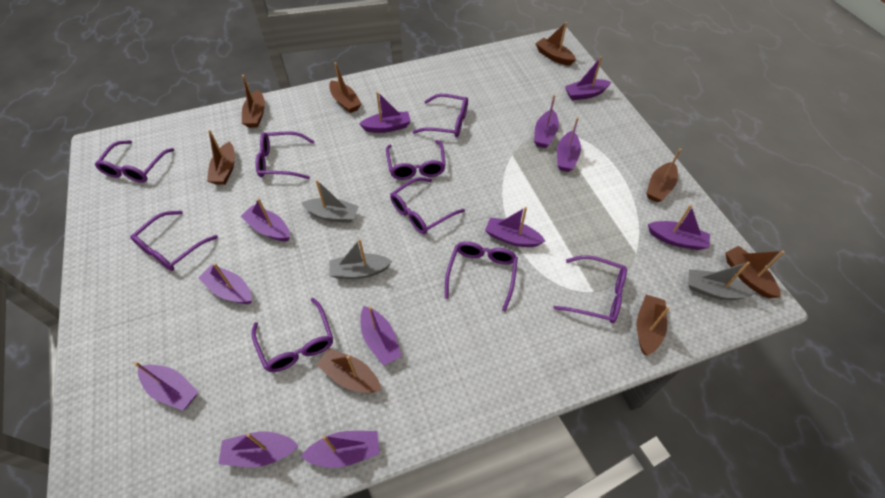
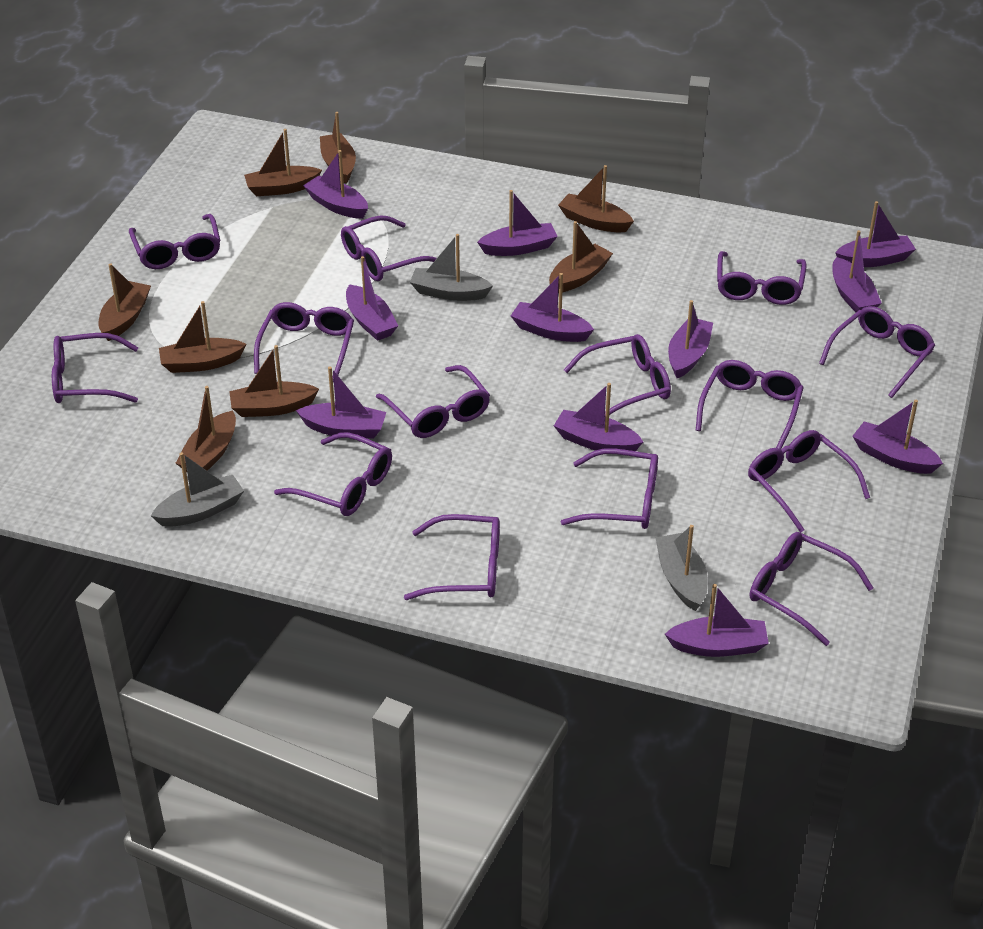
purple boat: 12 -> 11
purple glasses: 9 -> 14

